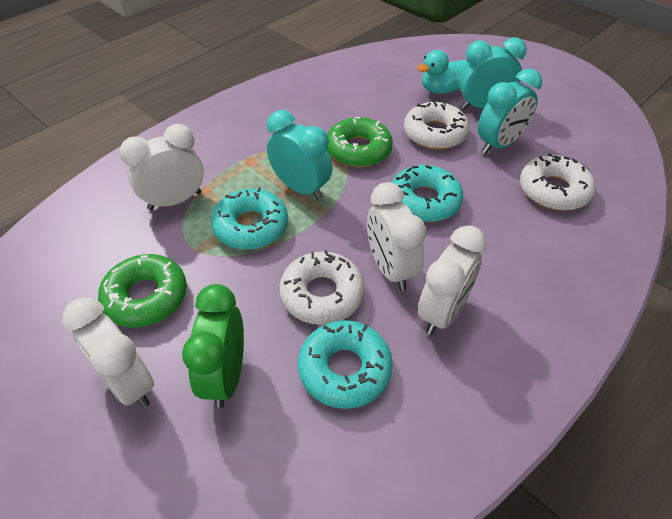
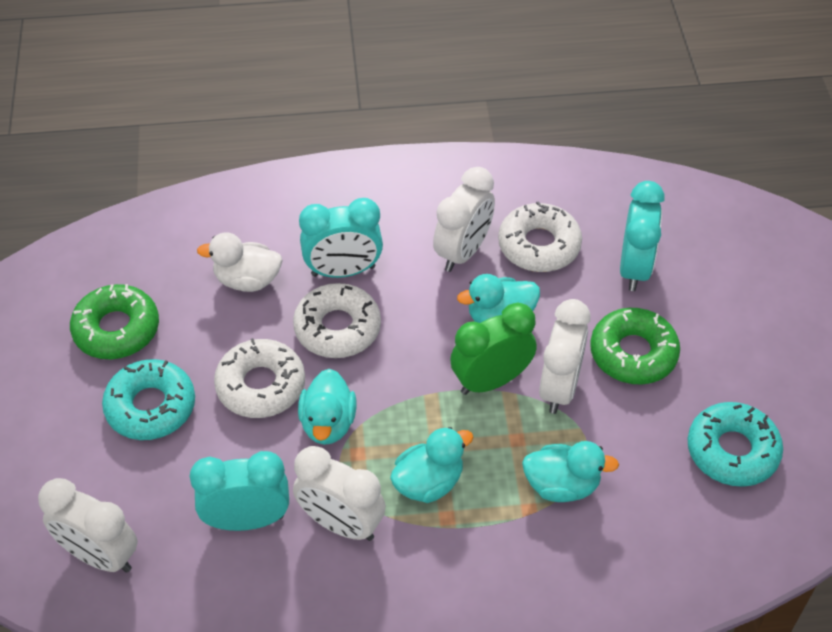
turquoise donut: 3 -> 2
turquoise duck: 1 -> 4
white duck: 0 -> 1

